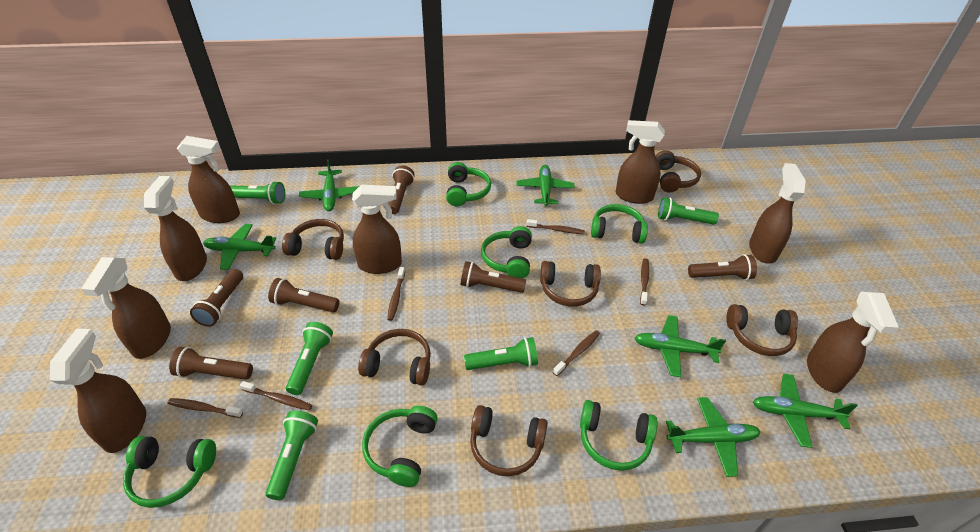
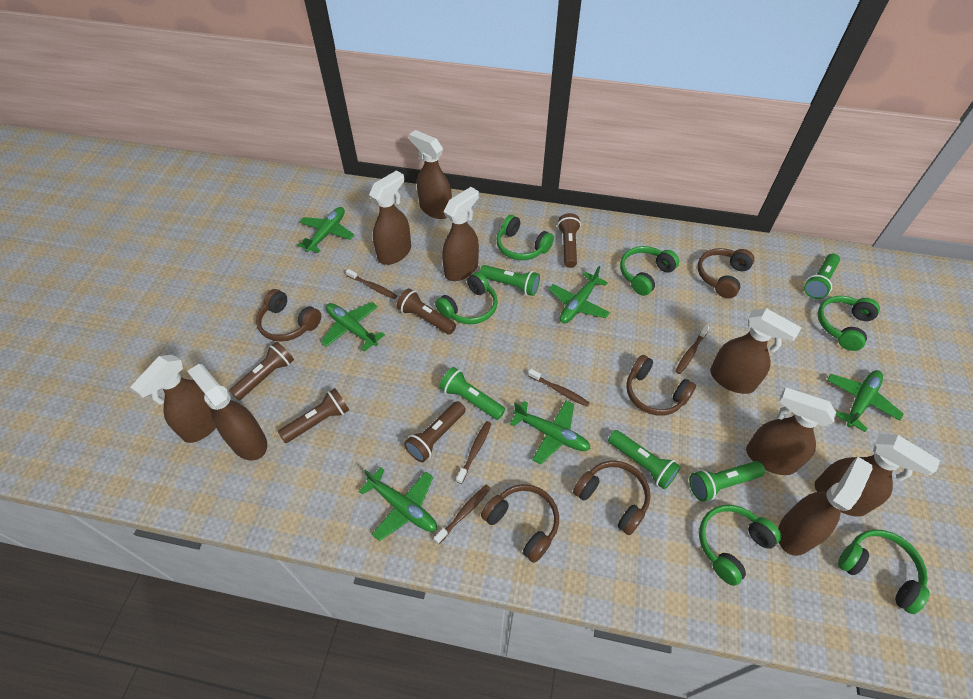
brown flashlight: 6 -> 5
brown headphones: 6 -> 5
brown spray bottle: 8 -> 9
brown toothbrush: 6 -> 5

